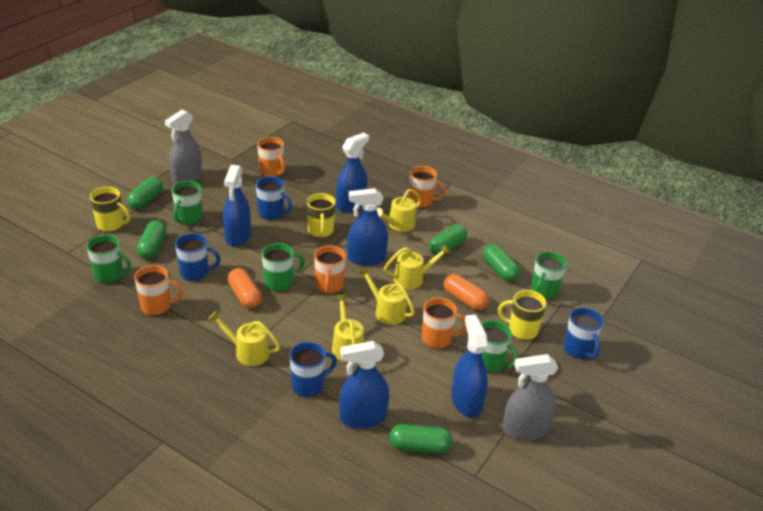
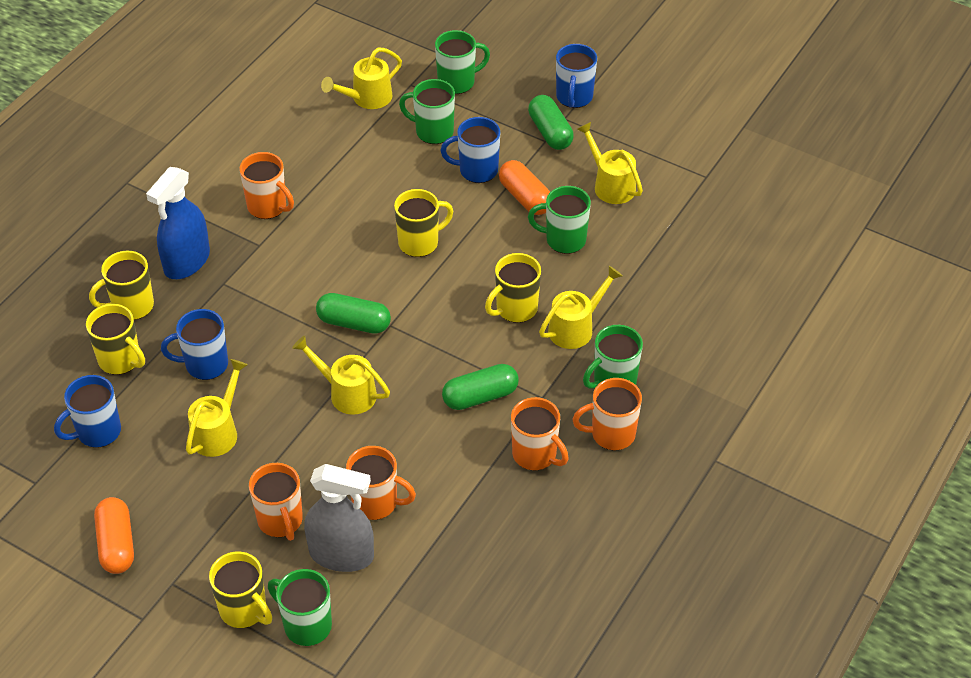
blue spray bottle: 5 -> 1
green capsule: 5 -> 3
grey spray bottle: 2 -> 1
yellow mug: 3 -> 5

